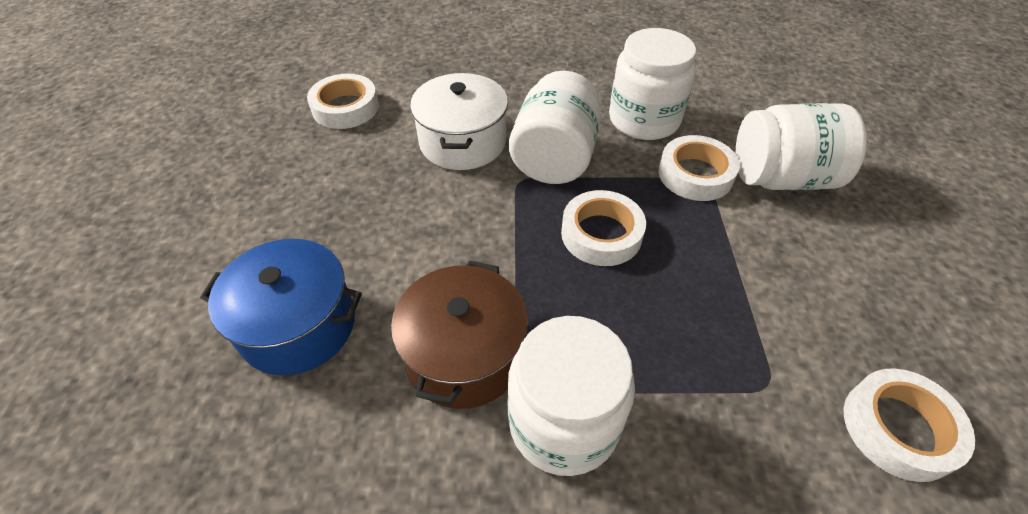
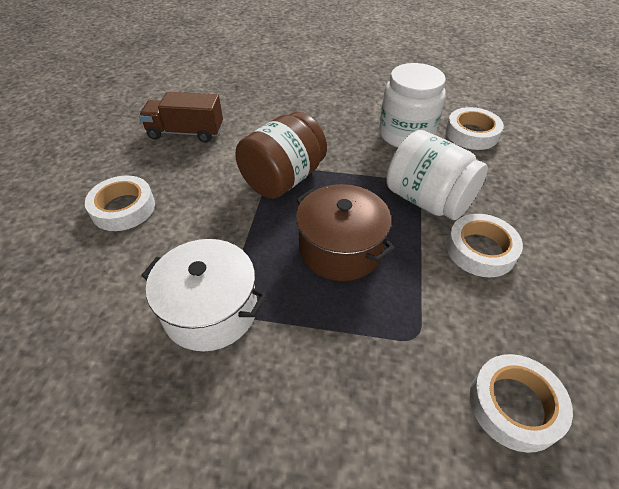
blue pot: 1 -> 0
brown jar: 0 -> 1
brown truck: 0 -> 1
white jar: 4 -> 2

